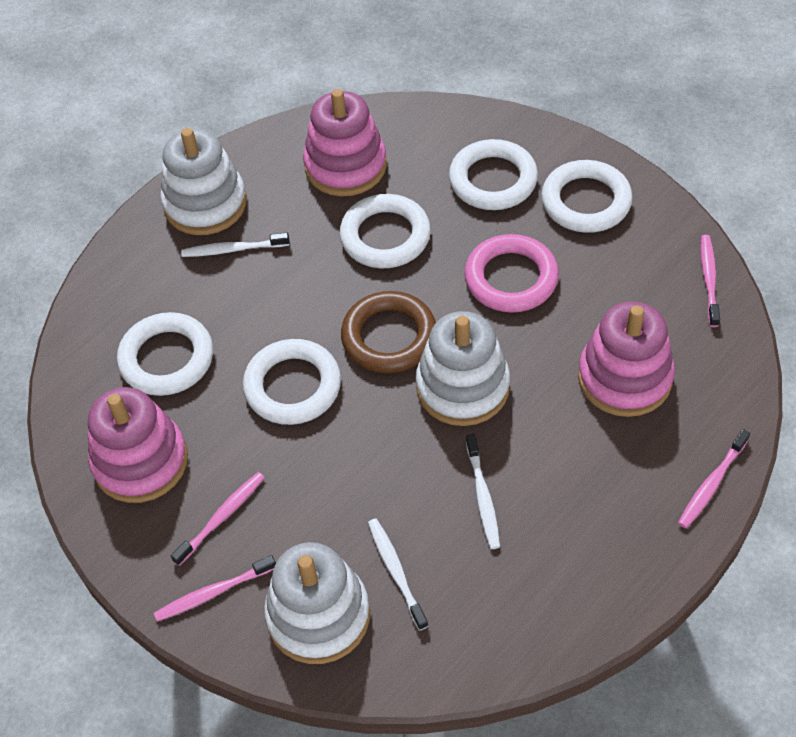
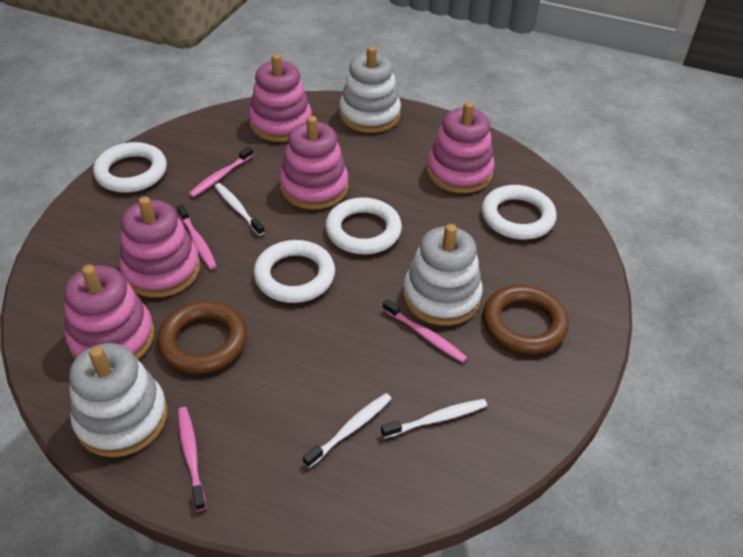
brown ring: 1 -> 2
pink ring: 1 -> 0
pink stacking toy: 3 -> 5
white ring: 5 -> 4

